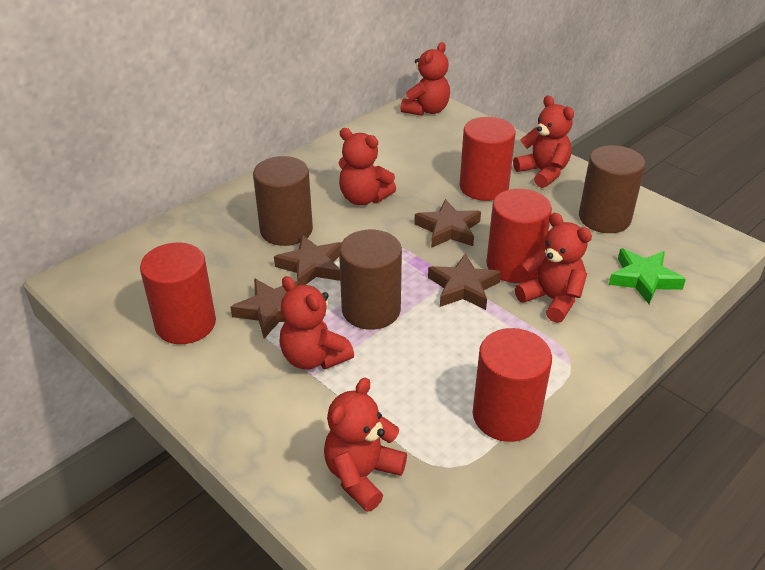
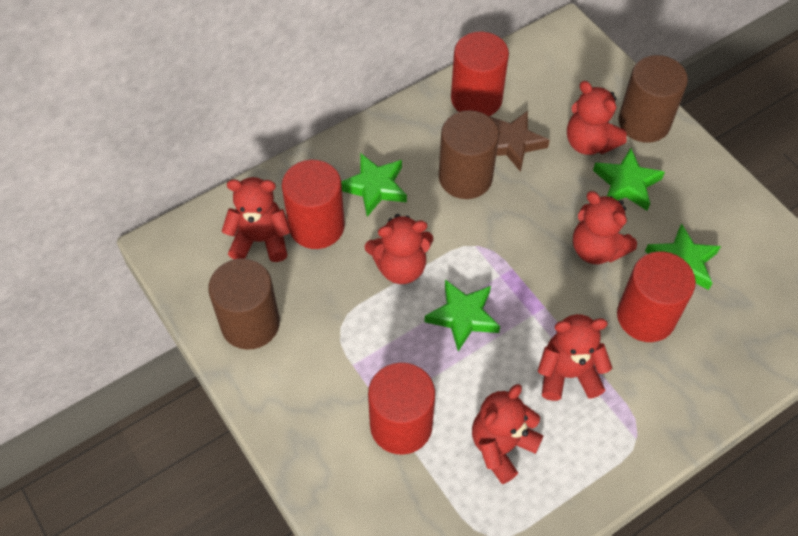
brown star: 4 -> 1
green star: 1 -> 4

